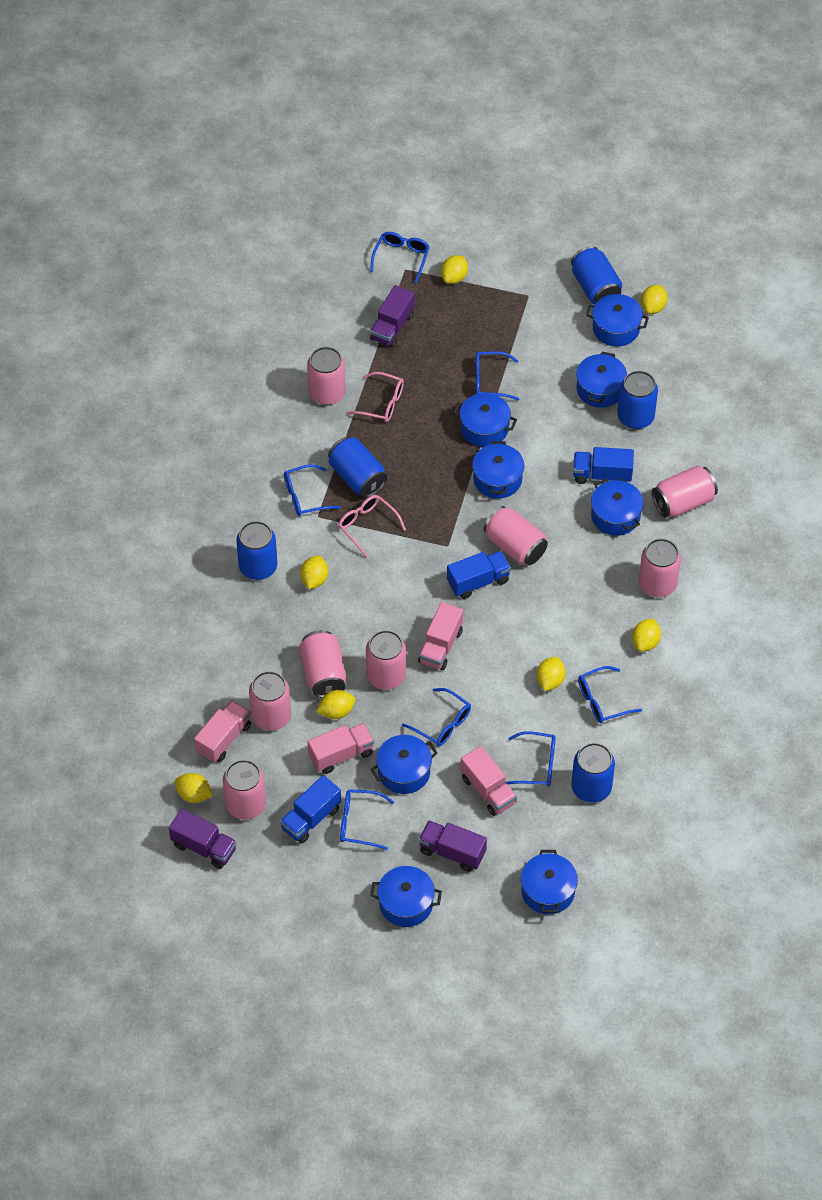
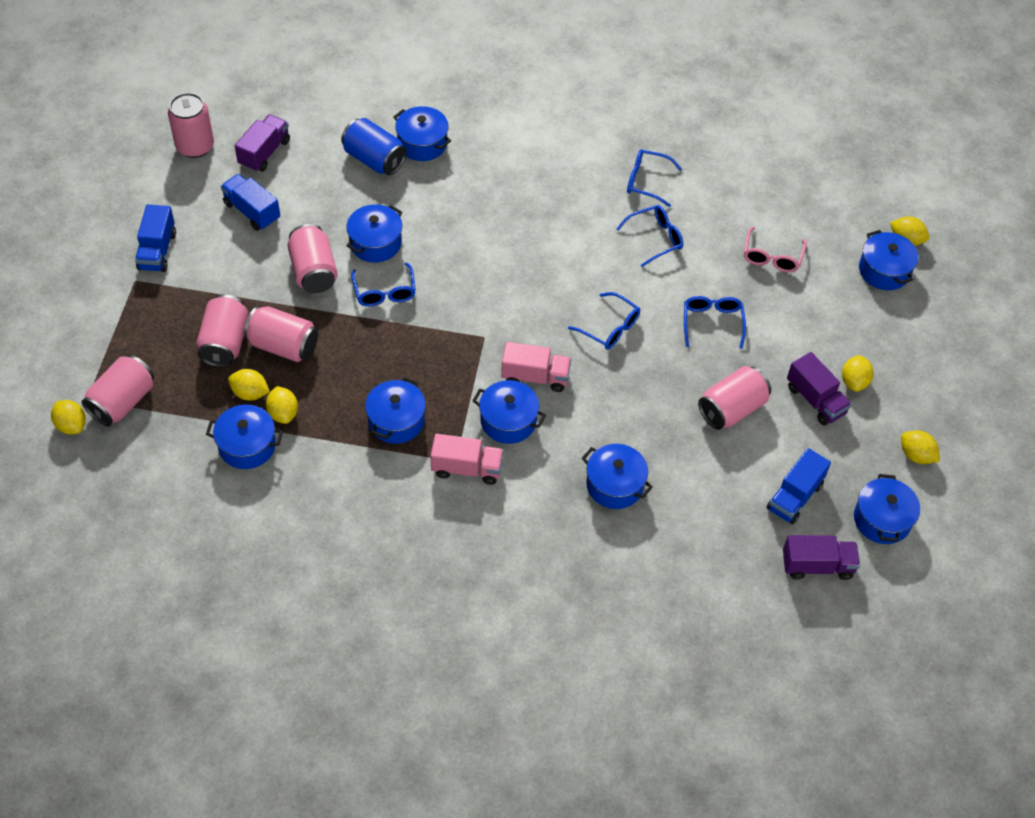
blue can: 5 -> 1
blue glasses: 7 -> 5
pink can: 8 -> 6
pink glasses: 2 -> 1
pink truck: 4 -> 2
yellow lemon: 7 -> 6

